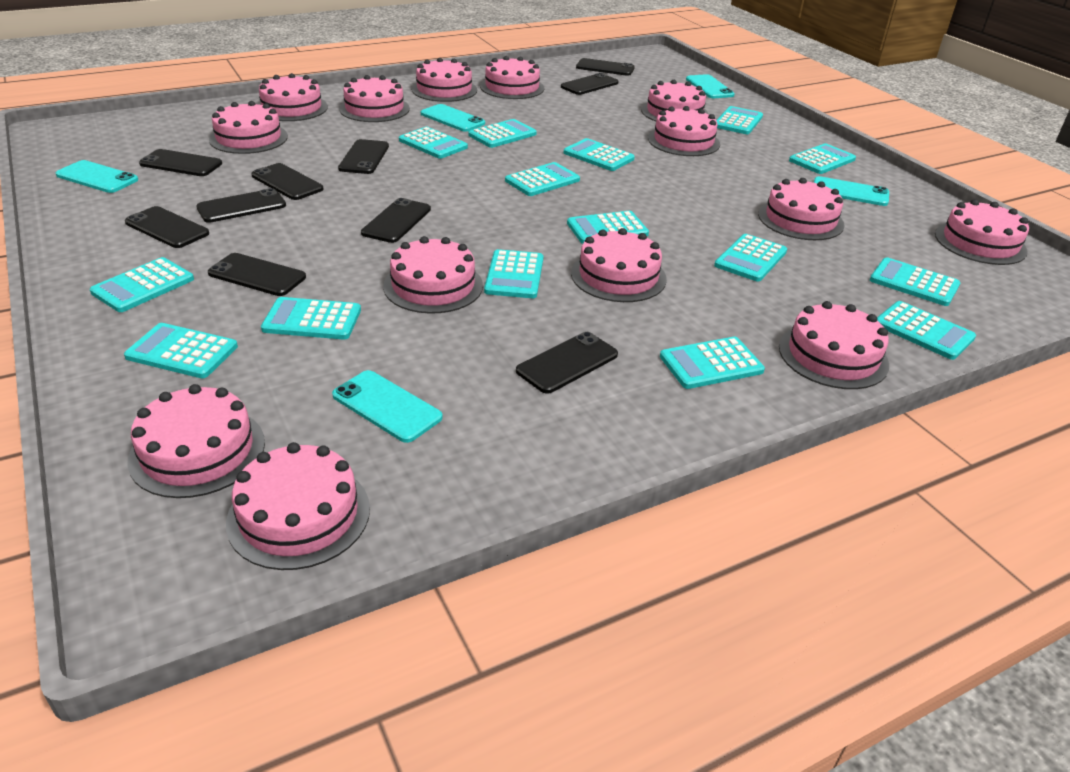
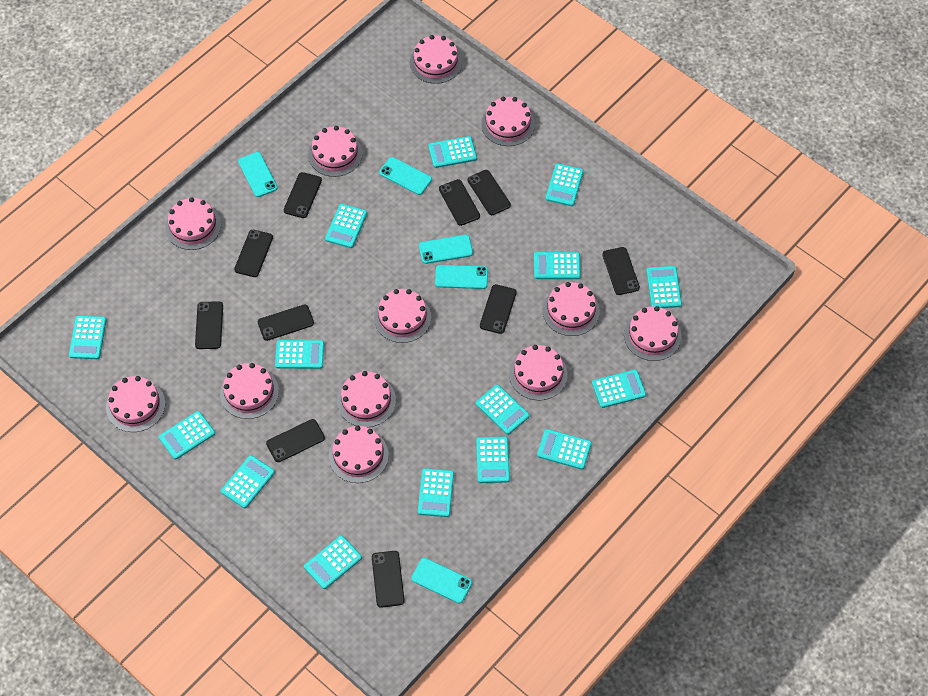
pink cake: 14 -> 12

